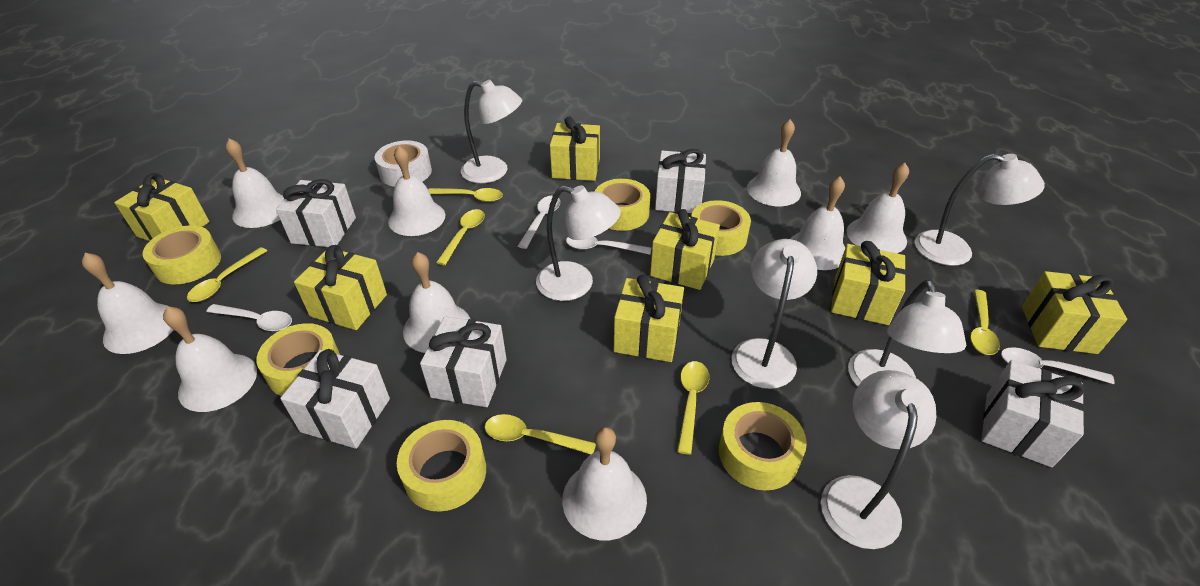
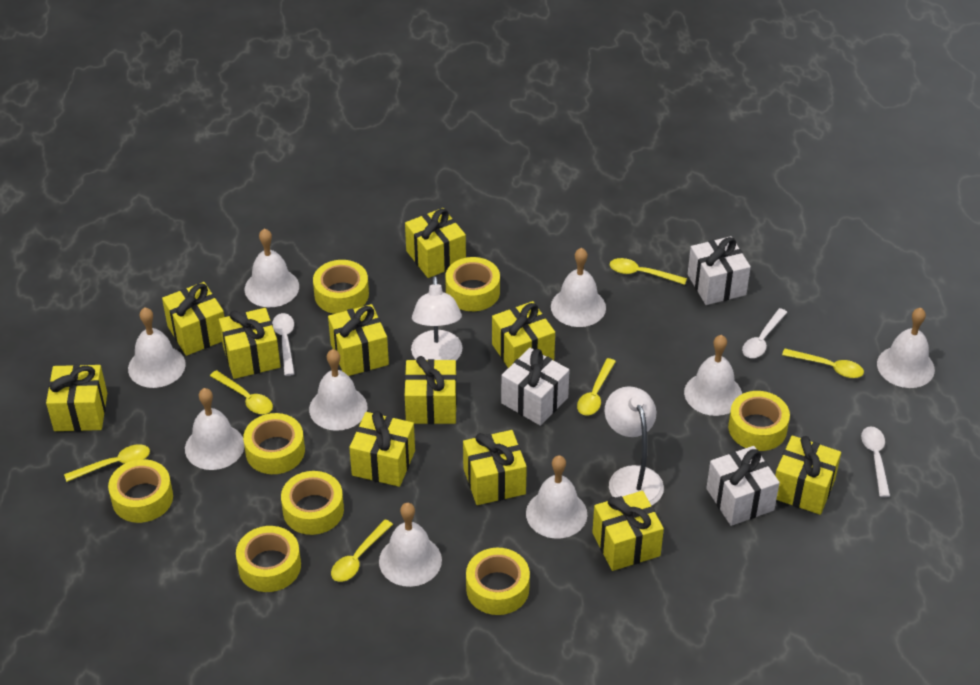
white gift: 5 -> 3
white lamp: 6 -> 2
white spoon: 4 -> 3
white tape: 1 -> 0
yellow gift: 7 -> 11
yellow tape: 6 -> 8

